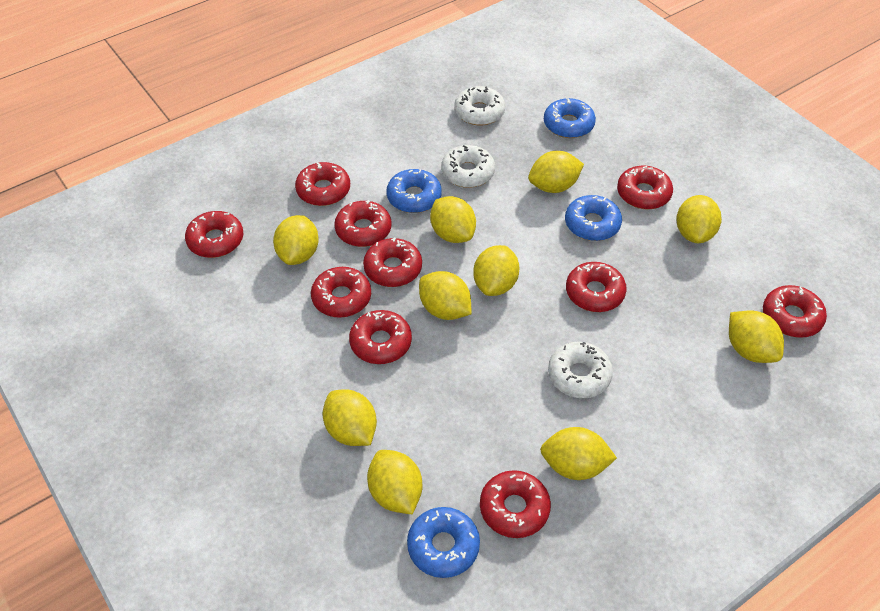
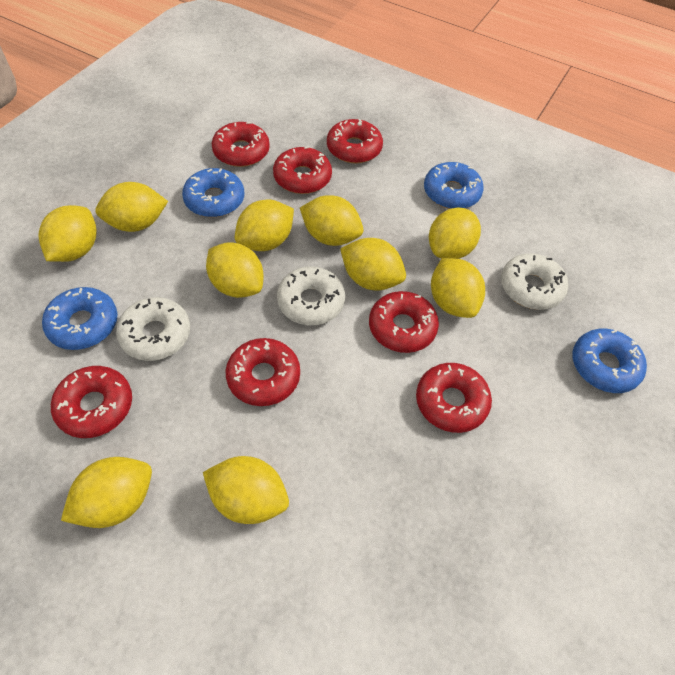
red donut: 10 -> 7

